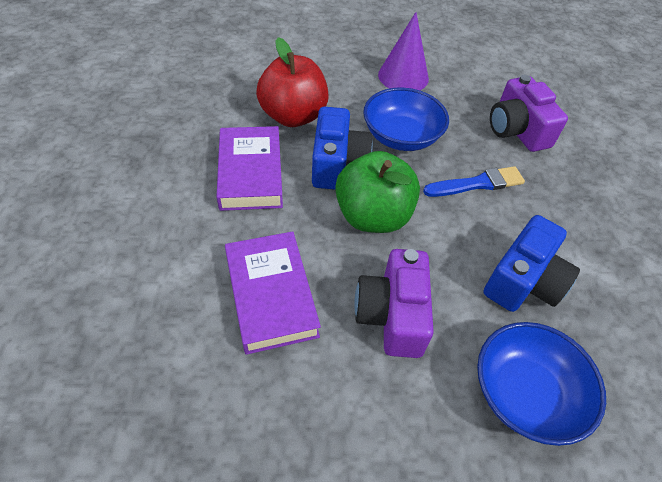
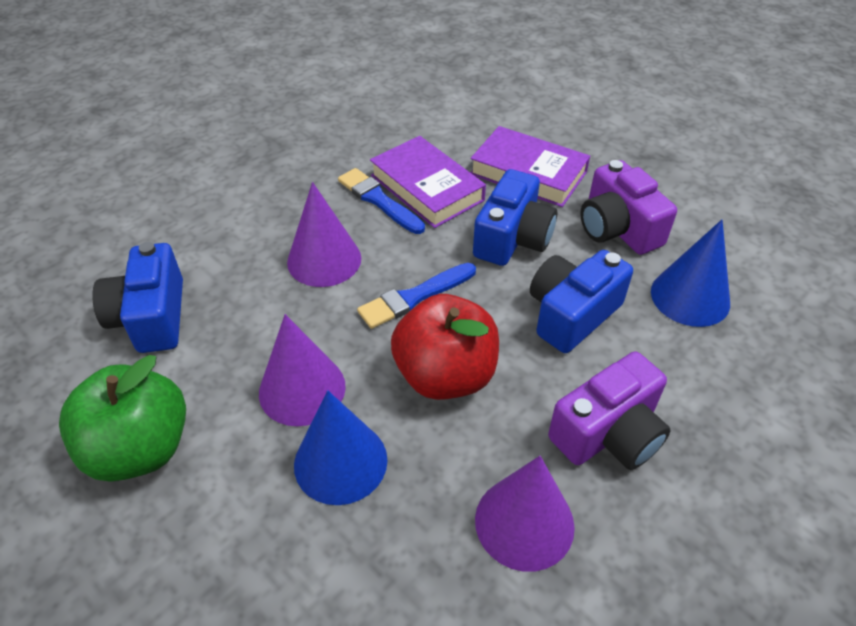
blue bowl: 2 -> 0
blue brush: 1 -> 2
blue camera: 2 -> 3
blue cone: 0 -> 2
purple cone: 1 -> 3

